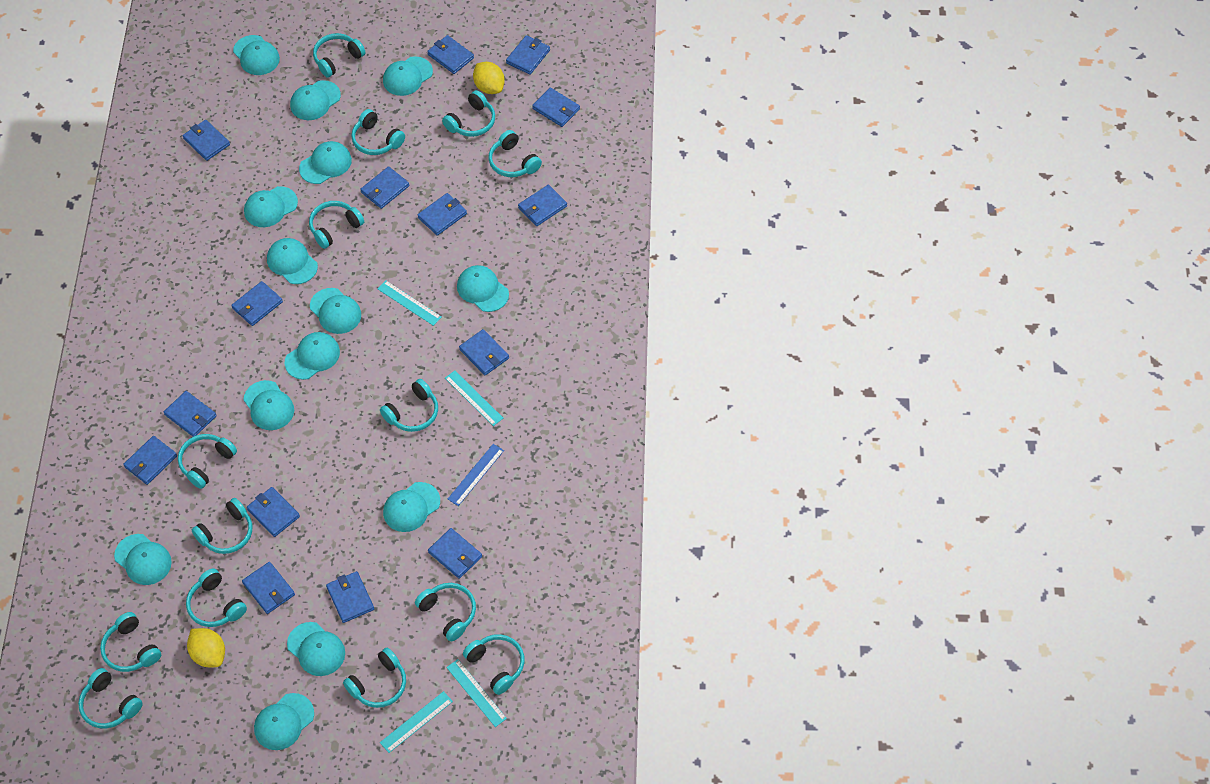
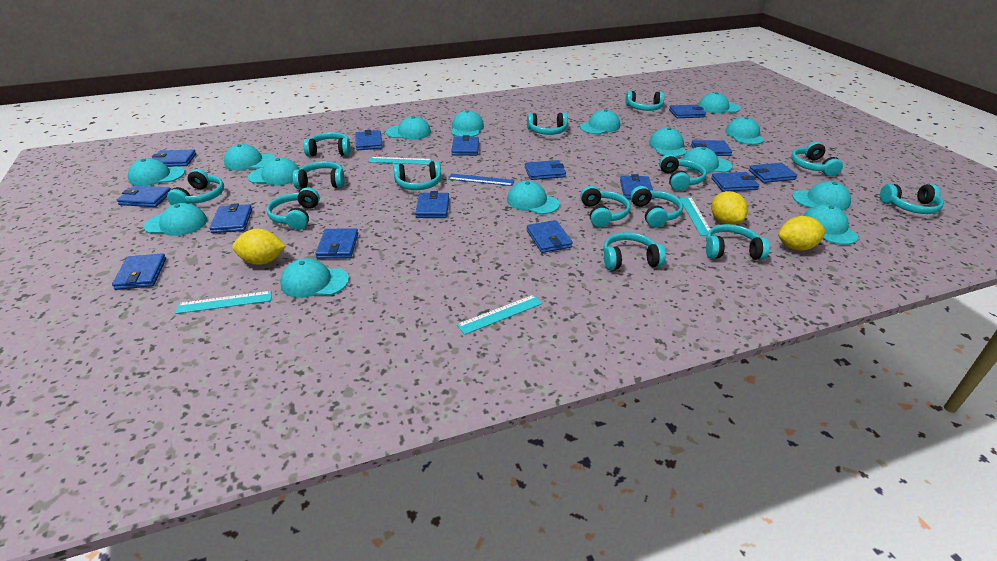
turquoise cap: 14 -> 15
yellow lemon: 2 -> 3

